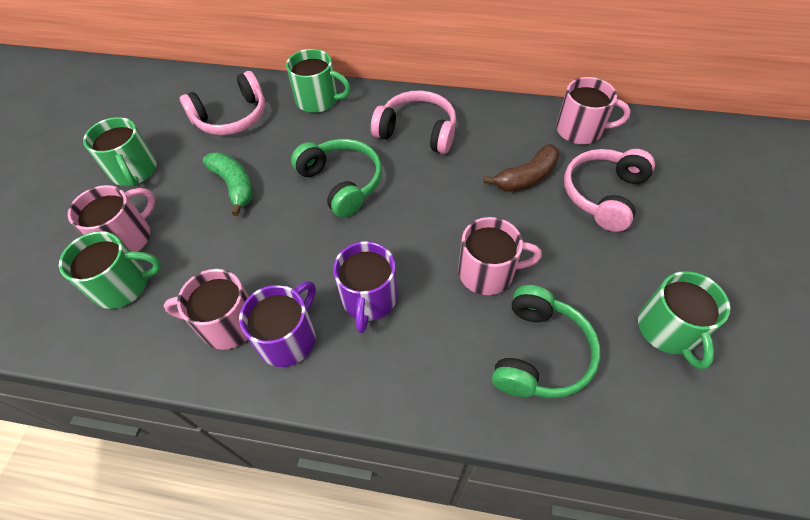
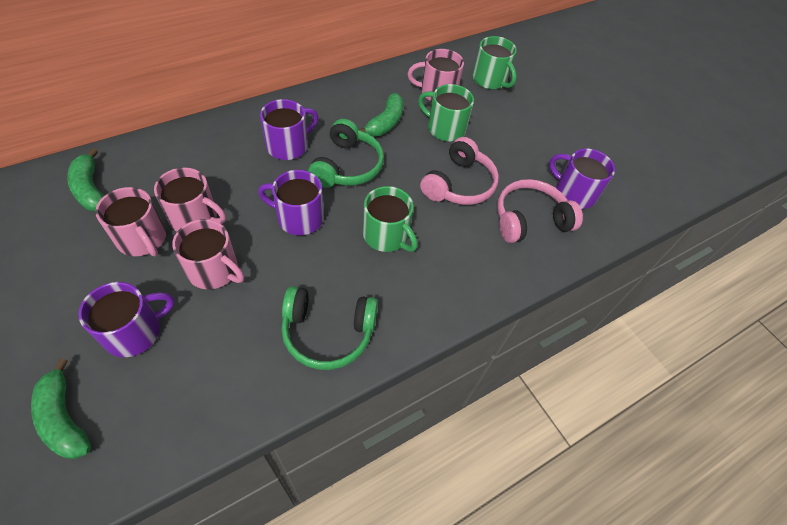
brown banana: 1 -> 0
green banana: 1 -> 3
green mug: 4 -> 3
pink headphones: 3 -> 2
purple mug: 2 -> 4

